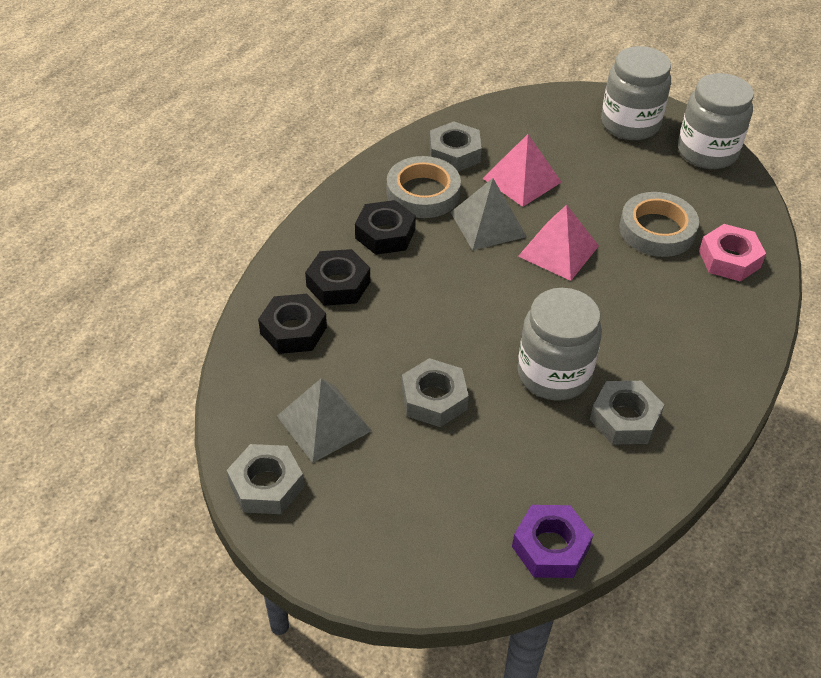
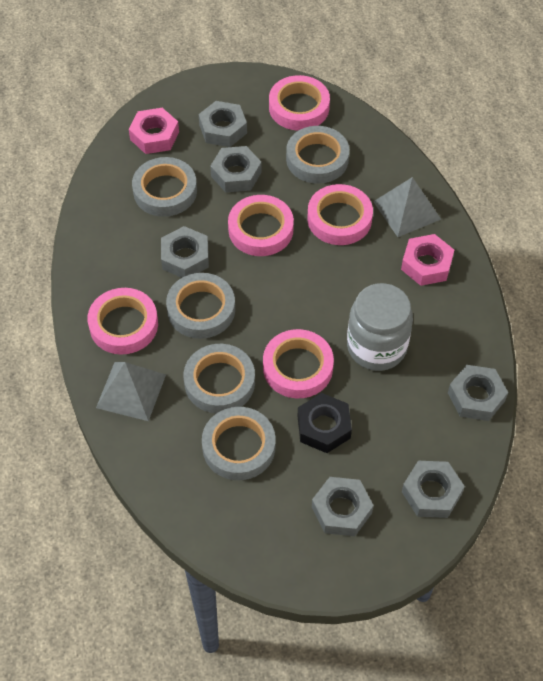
black nut: 3 -> 1
grey jar: 3 -> 1
grey nut: 4 -> 6
grey tape: 2 -> 5
pink nut: 1 -> 2
pink pyramid: 2 -> 0
pink tape: 0 -> 5
purple nut: 1 -> 0

